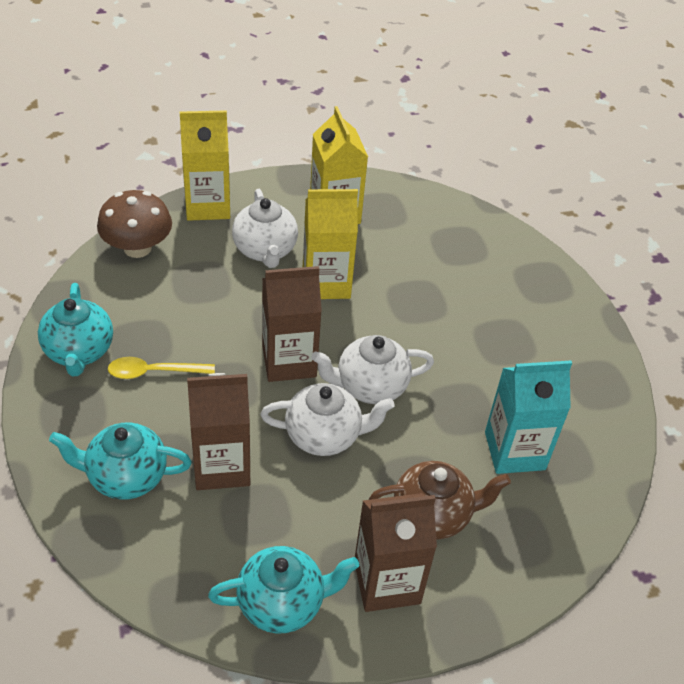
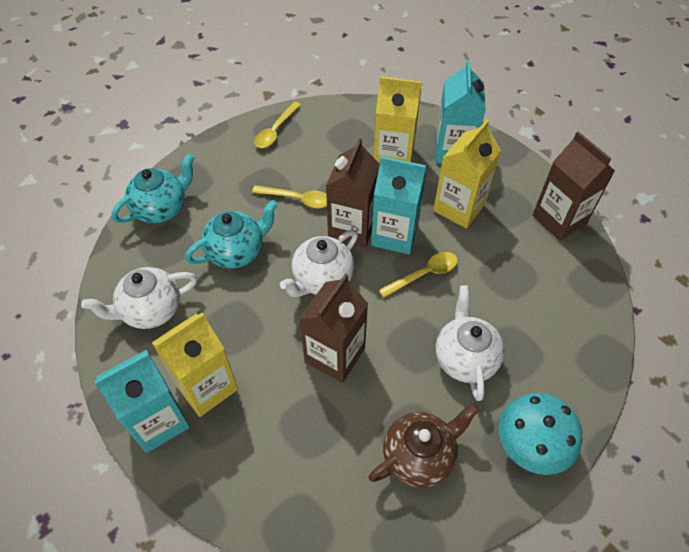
brown mushroom: 1 -> 0
turquoise carton: 1 -> 3
turquoise mushroom: 0 -> 1
turquoise teapot: 3 -> 2
yellow spoon: 1 -> 3

